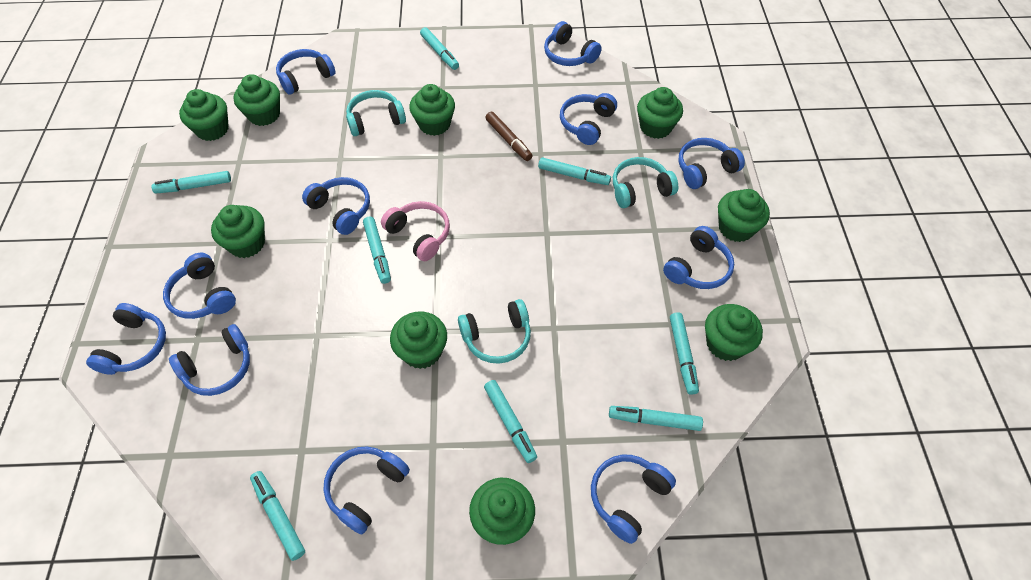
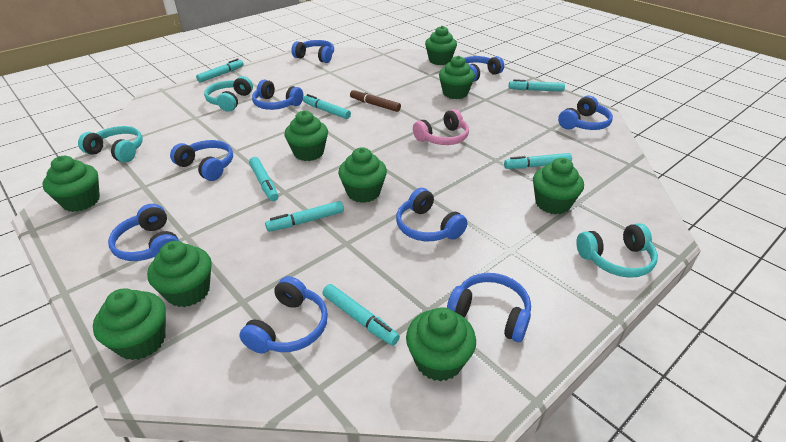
blue headphones: 11 -> 9
turquoise marker: 8 -> 7

